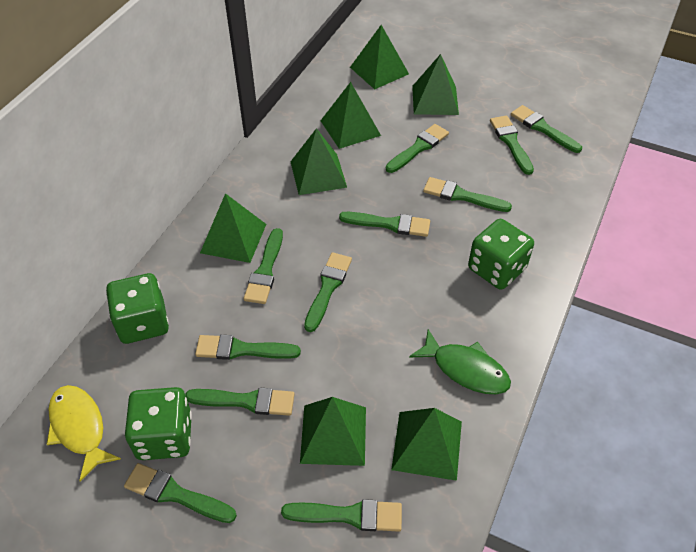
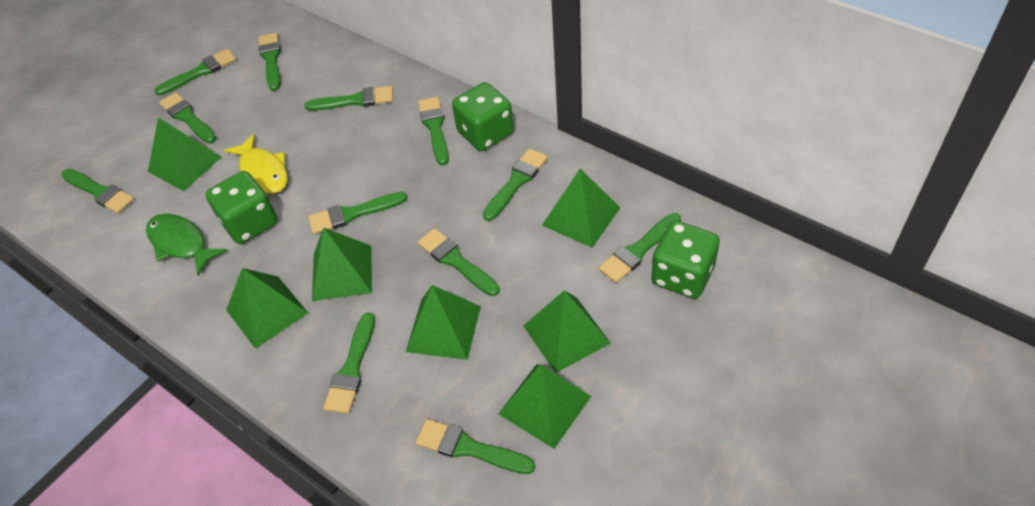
green brush: 11 -> 12

